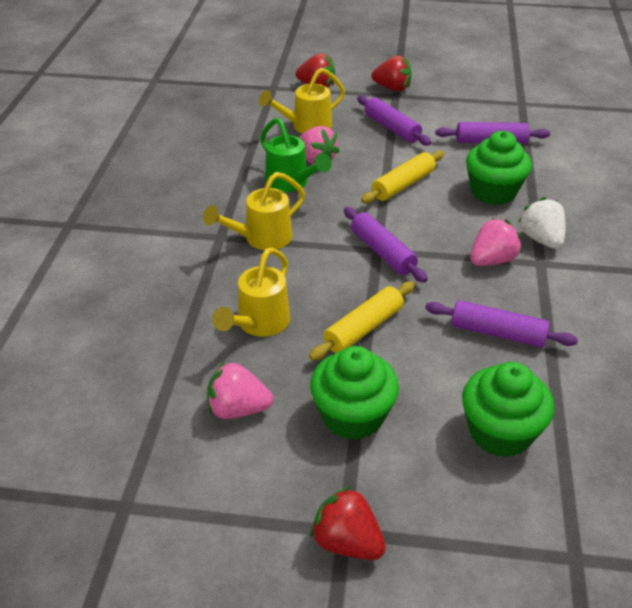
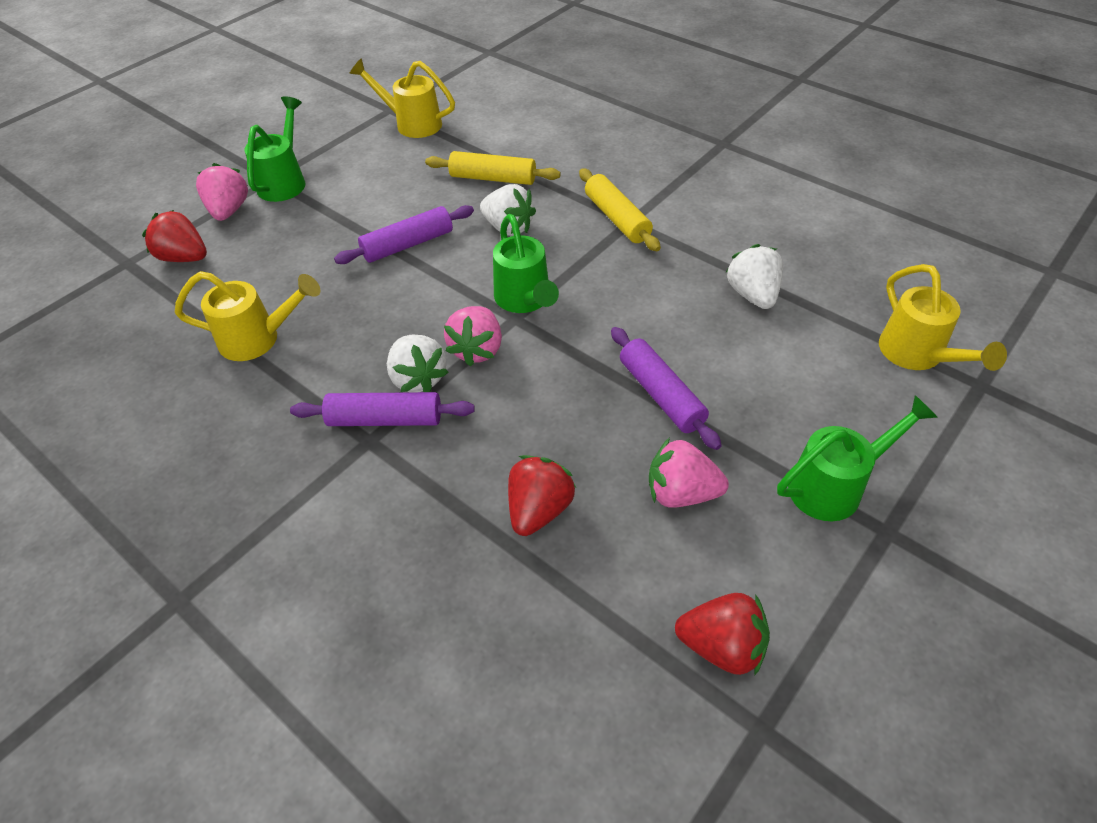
green cupcake: 3 -> 0
green watering can: 1 -> 3
purple rolling pin: 4 -> 3
white strawberry: 1 -> 3

